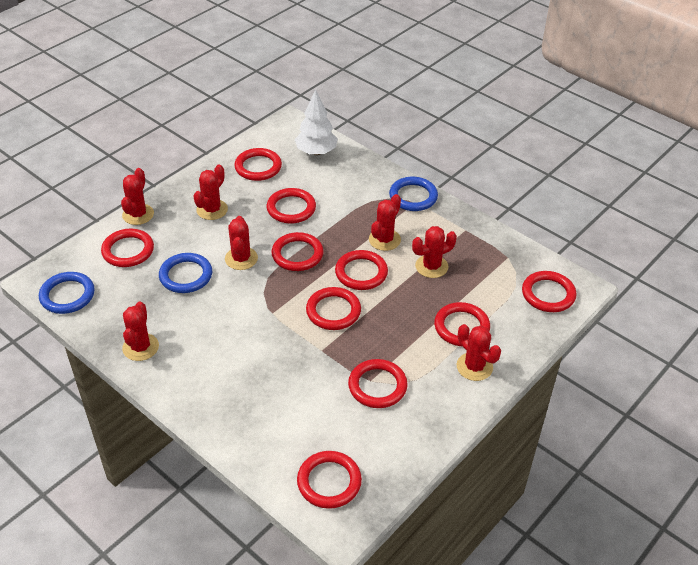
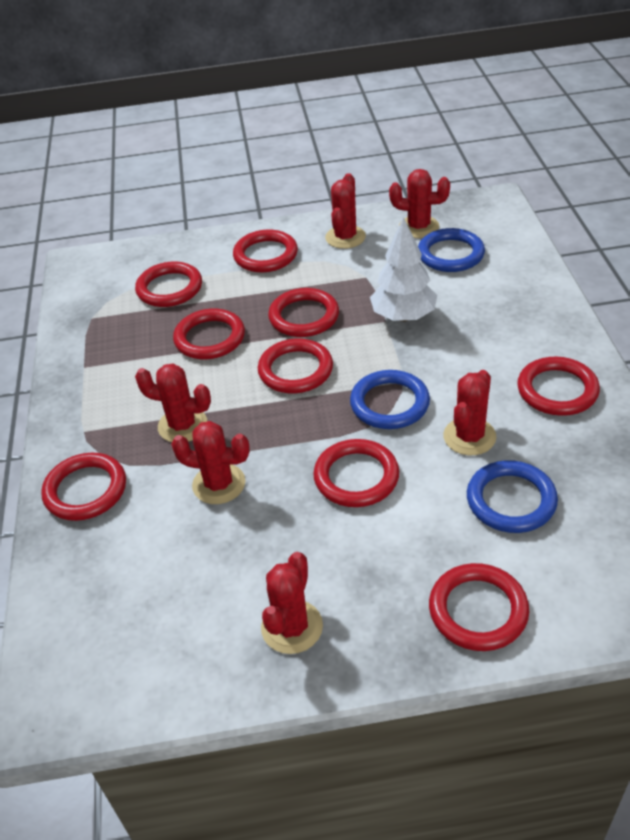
red cactus: 7 -> 6
red ring: 10 -> 9

